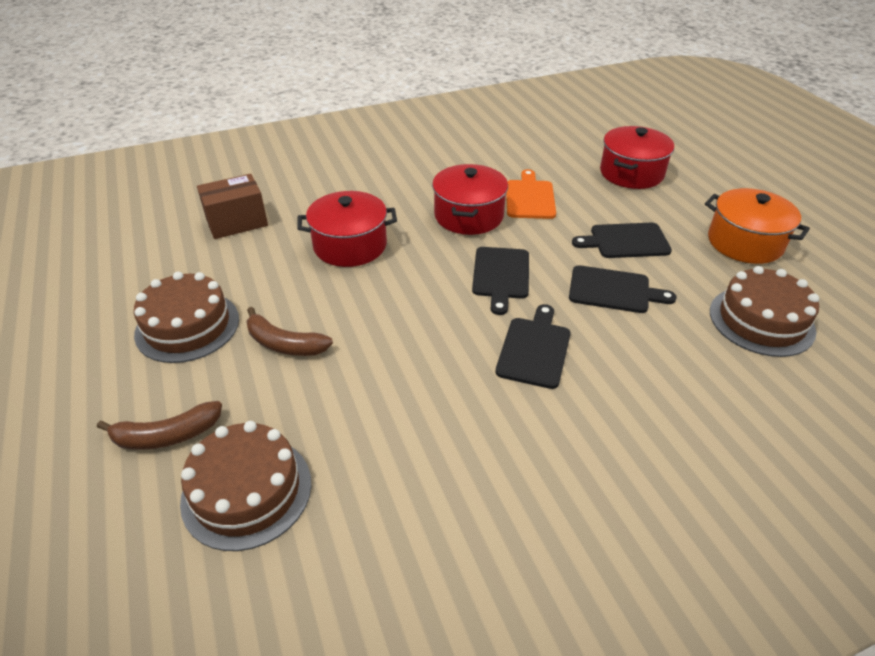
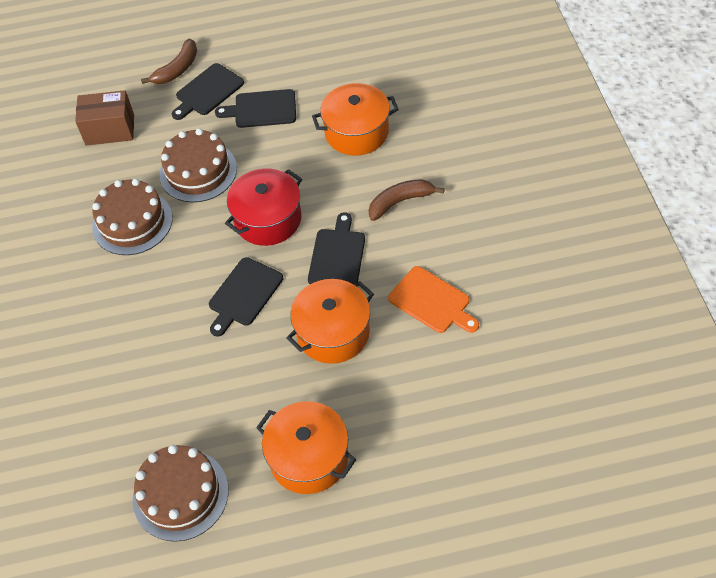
orange pot: 1 -> 3
red pot: 3 -> 1

